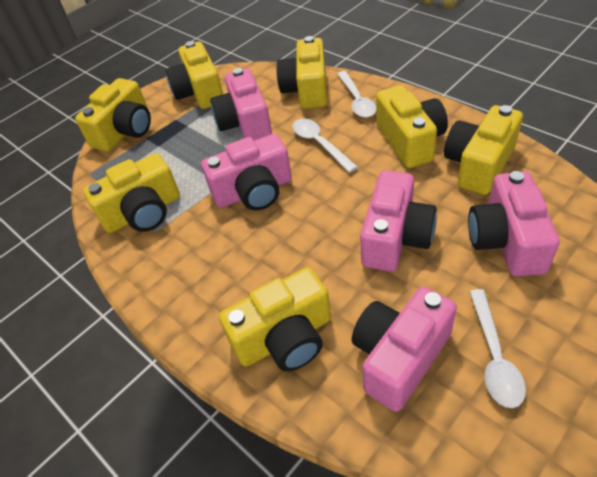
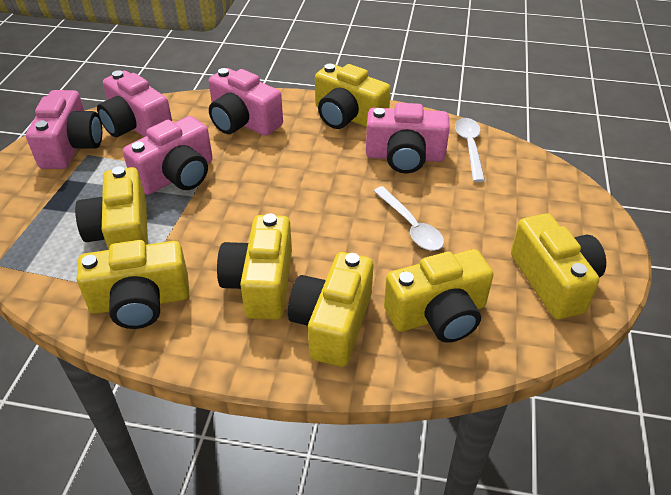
white spoon: 3 -> 2

